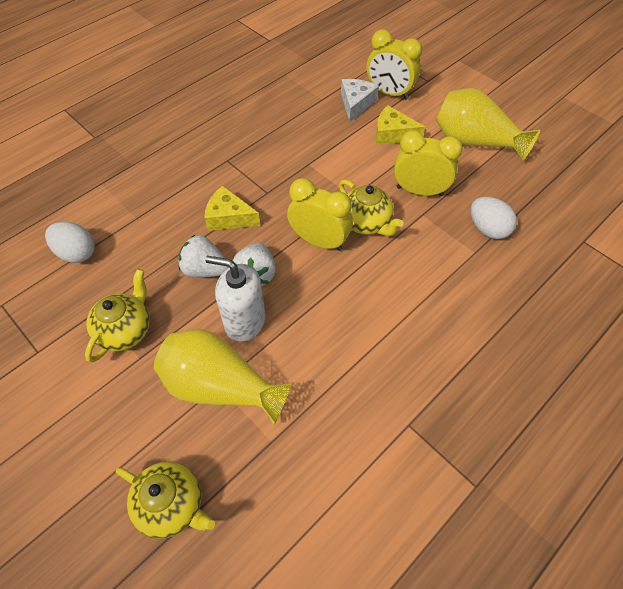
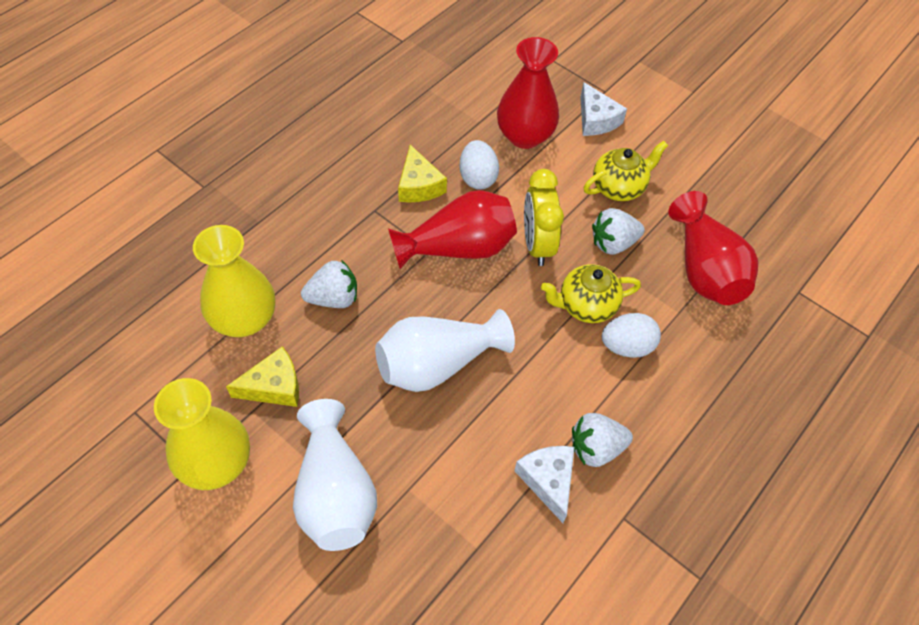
red vase: 0 -> 3
white cheese: 1 -> 2
white soap dispenser: 1 -> 0
white strawberry: 2 -> 3
white vase: 0 -> 2
yellow clock: 3 -> 1
yellow teapot: 3 -> 2

